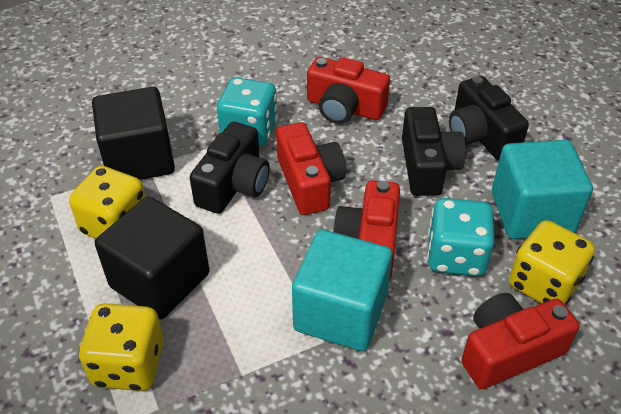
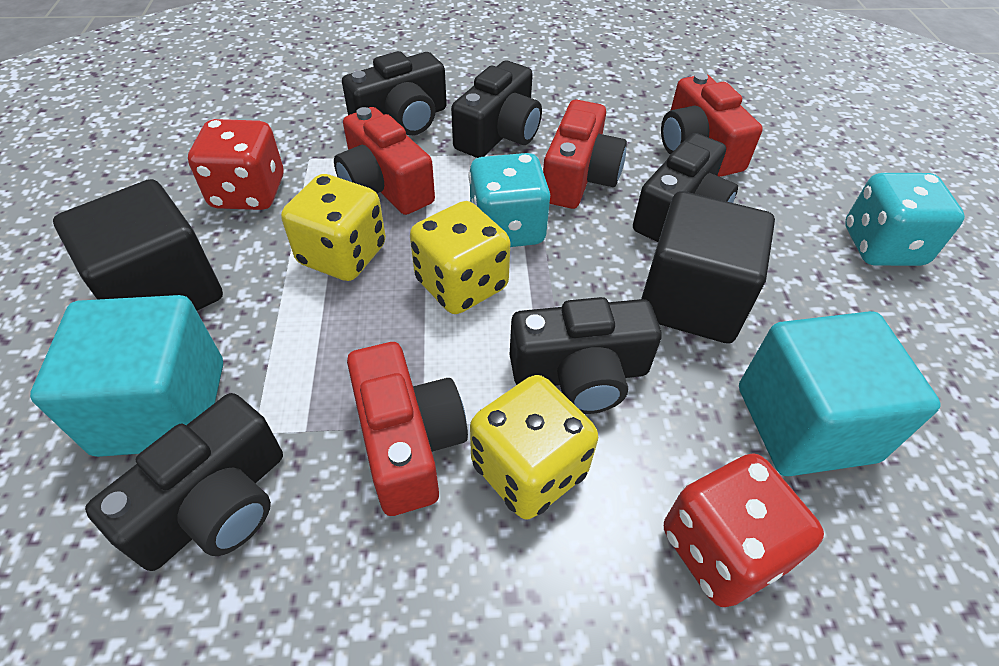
black camera: 3 -> 5
red dice: 0 -> 2

